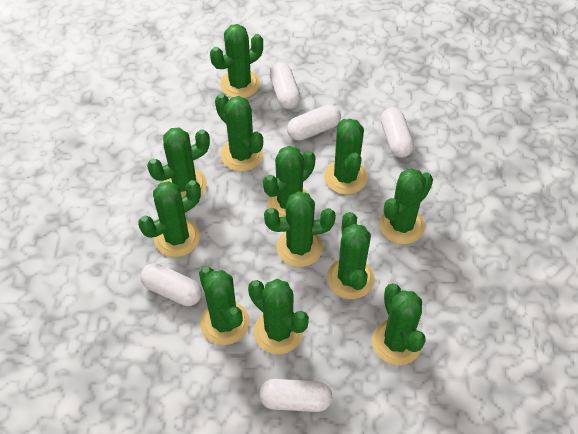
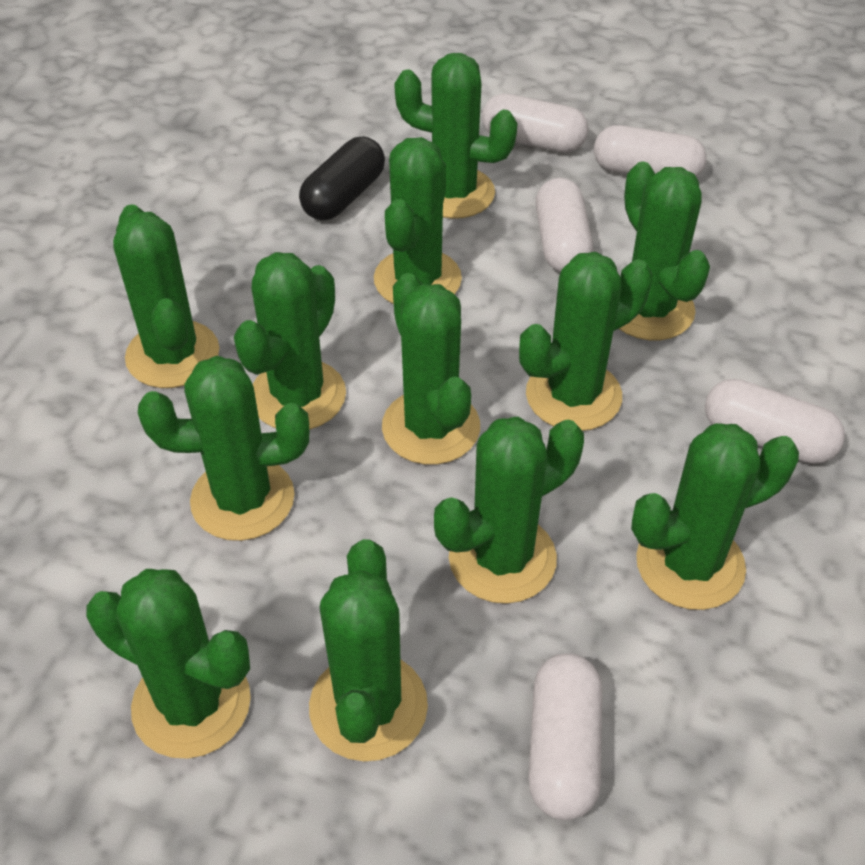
black capsule: 0 -> 1

